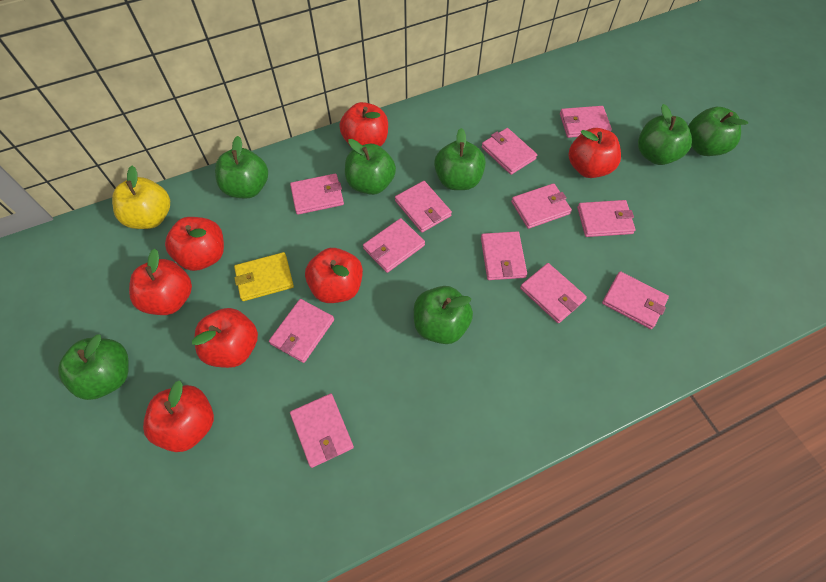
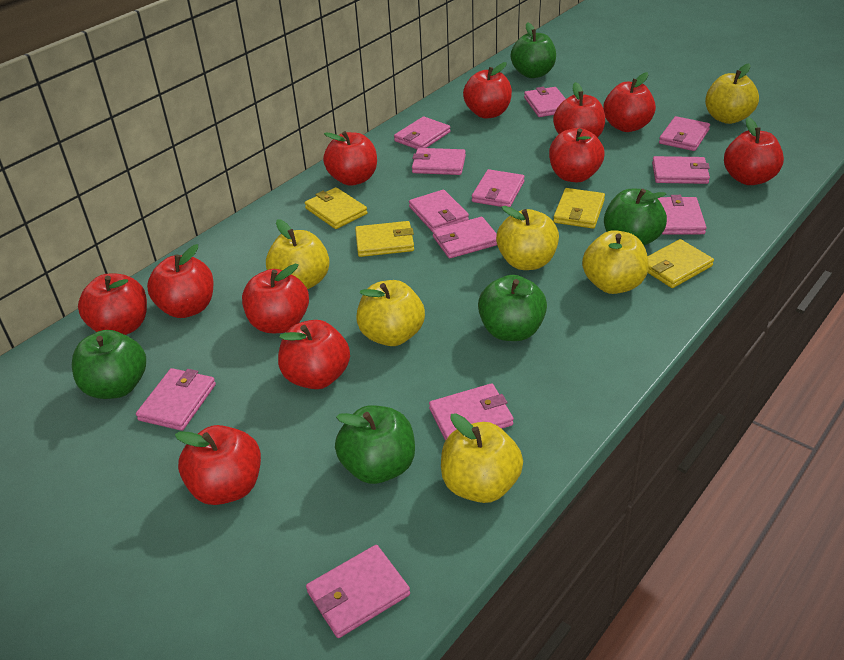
green apple: 7 -> 5
red apple: 7 -> 11
yellow apple: 1 -> 6
yellow wallet: 1 -> 4

